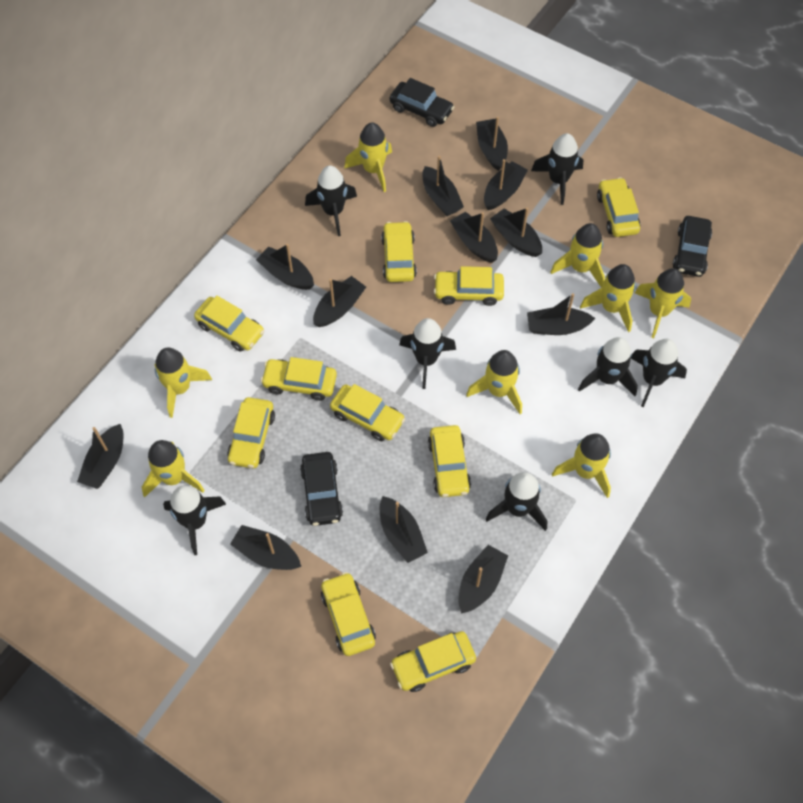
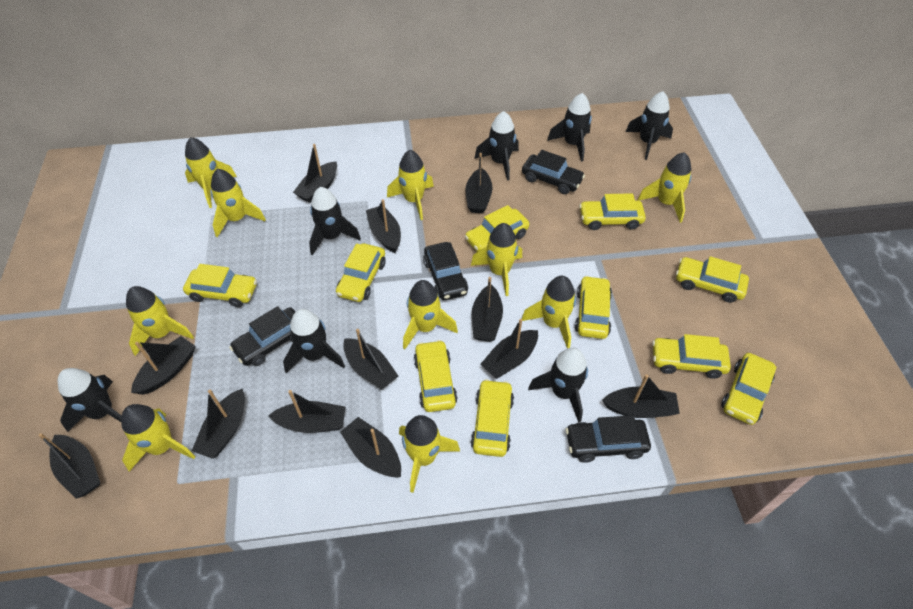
black car: 3 -> 4
yellow rocket: 8 -> 10

